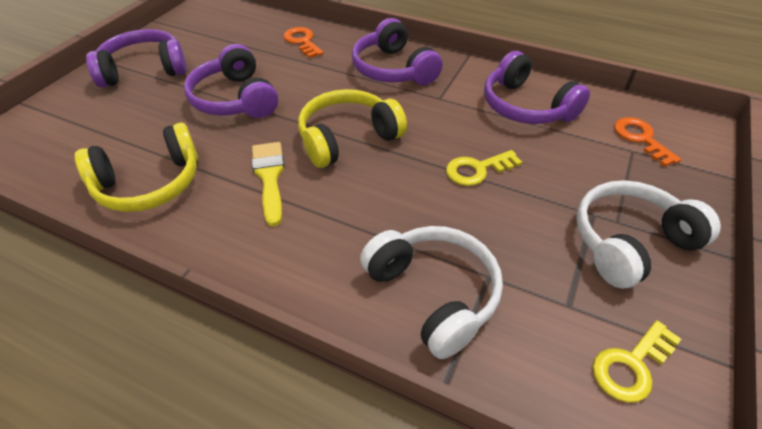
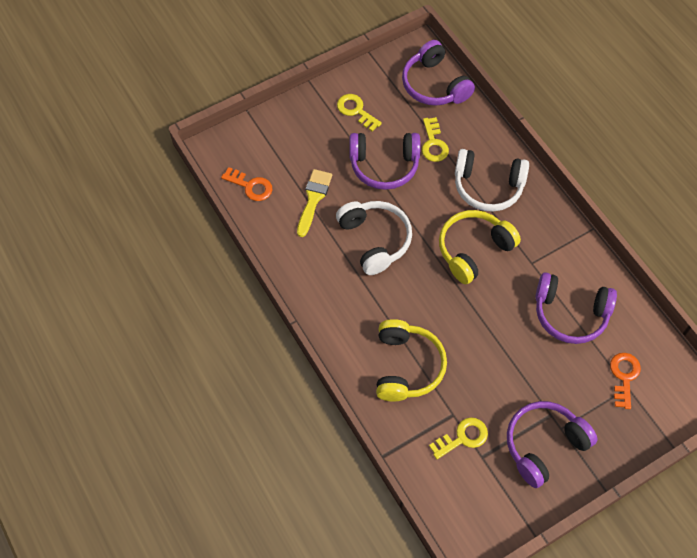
yellow key: 2 -> 3

